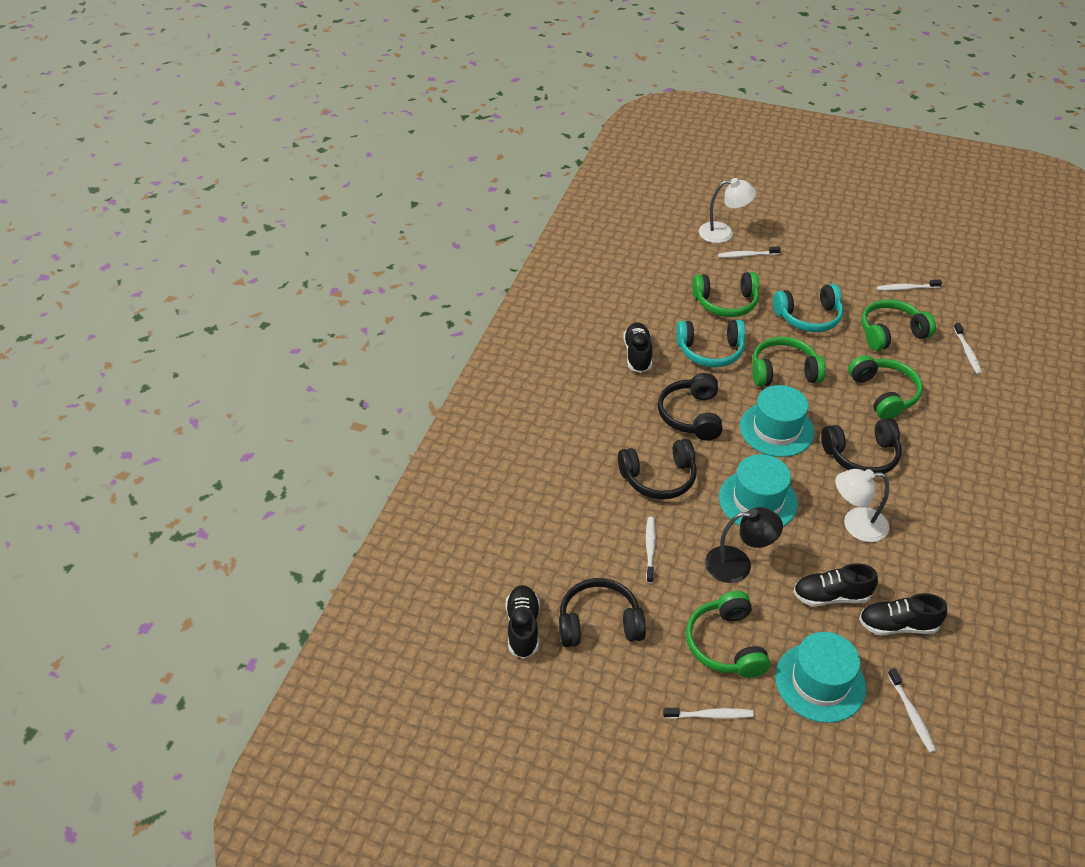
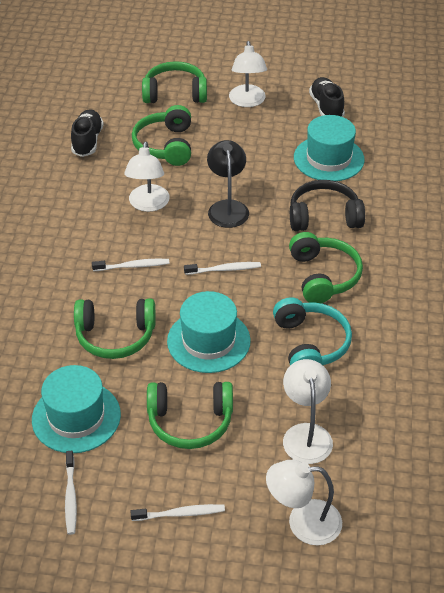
black headphones: 4 -> 1
black shoe: 4 -> 2
turquoise headphones: 2 -> 1
white lamp: 2 -> 4
white toothbrush: 6 -> 4

